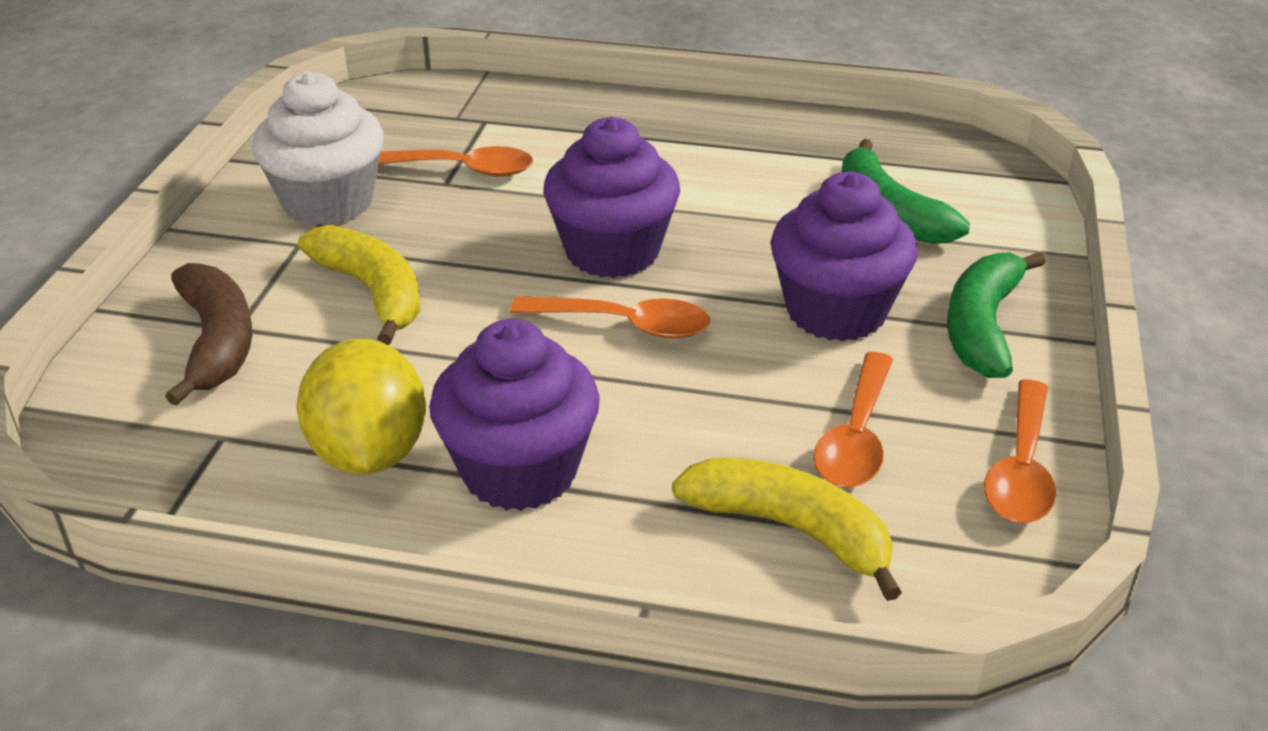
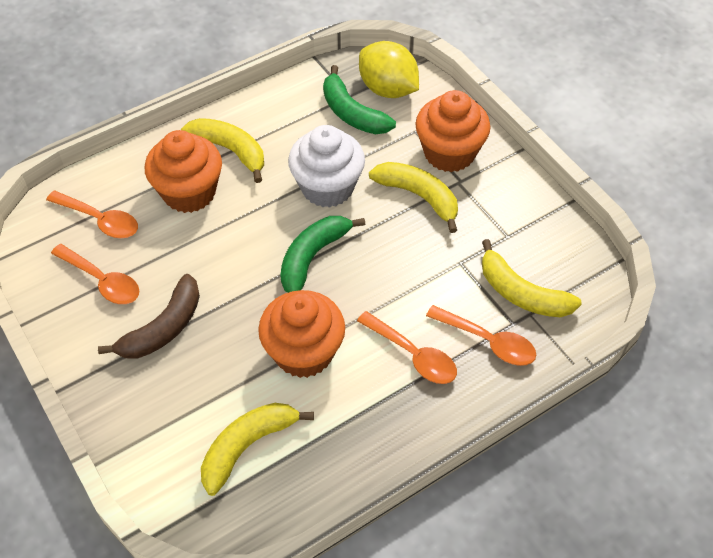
orange cupcake: 0 -> 3
purple cupcake: 3 -> 0
yellow banana: 2 -> 4

